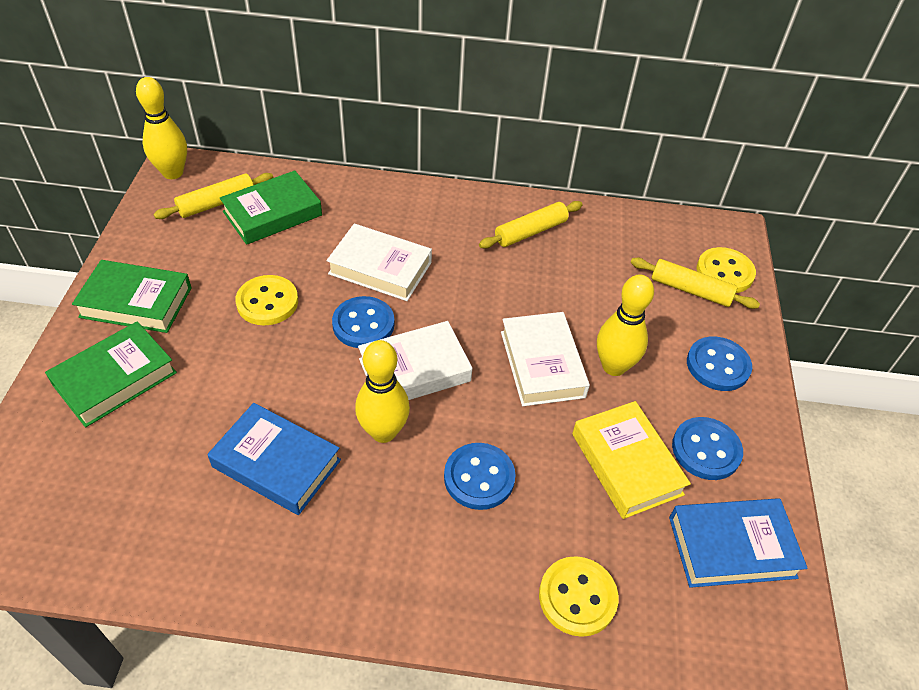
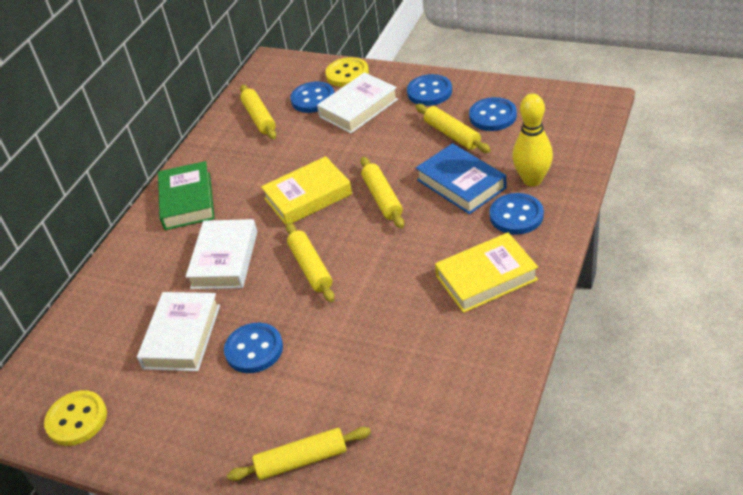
blue book: 2 -> 1
blue button: 4 -> 5
green book: 3 -> 1
yellow book: 1 -> 2
yellow bowling pin: 3 -> 1
yellow button: 3 -> 2
yellow rolling pin: 3 -> 5

